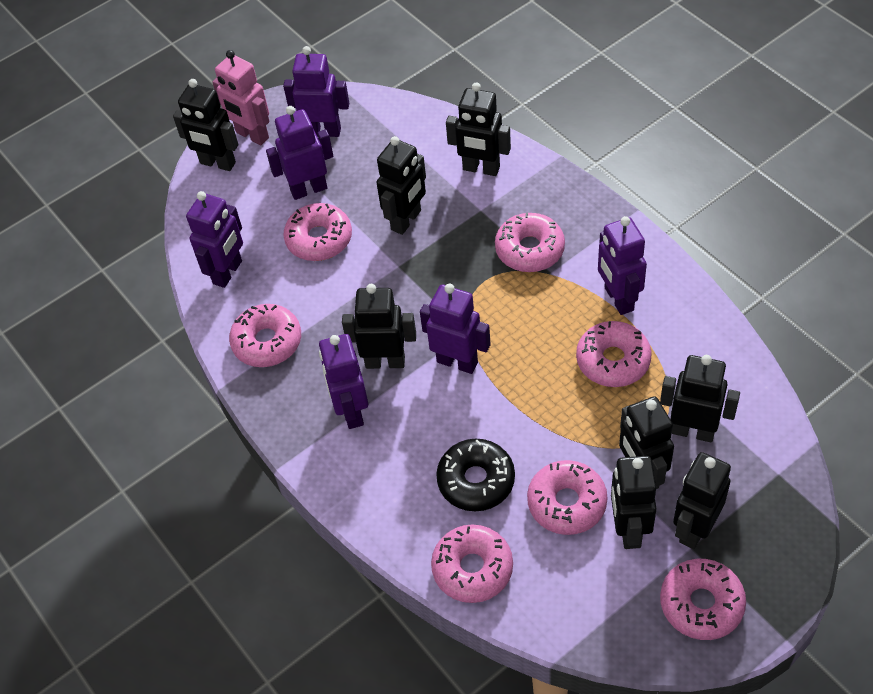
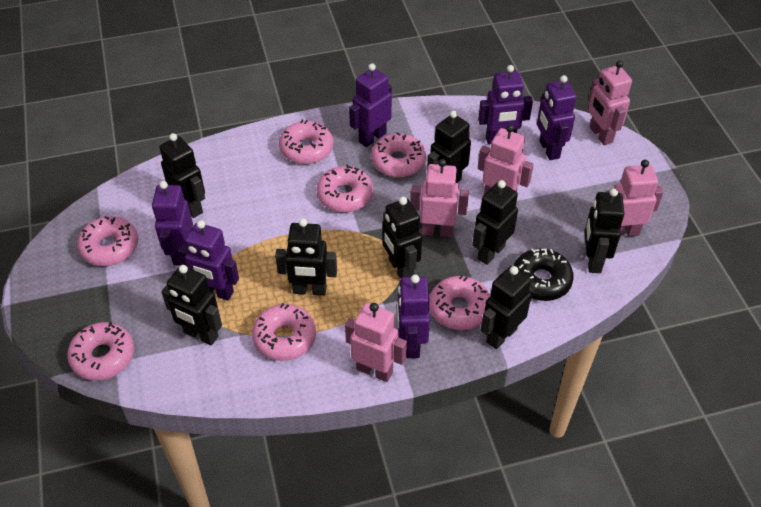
pink robot: 1 -> 5

